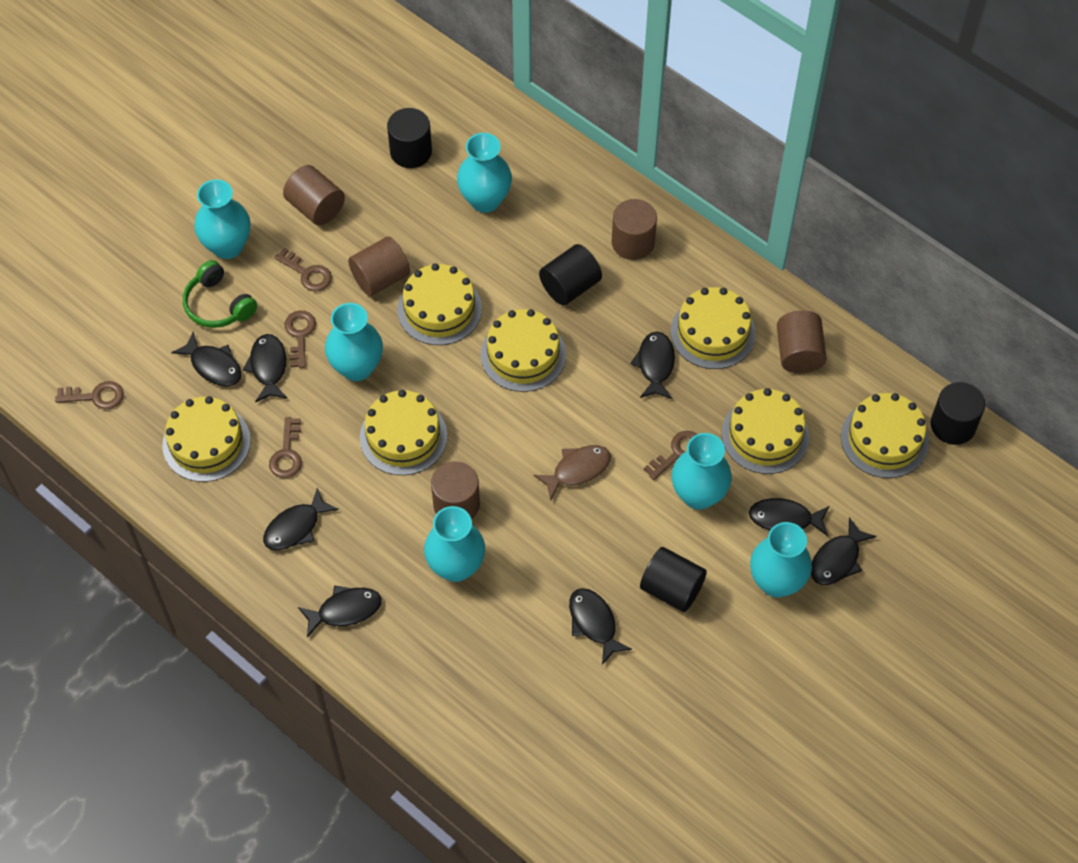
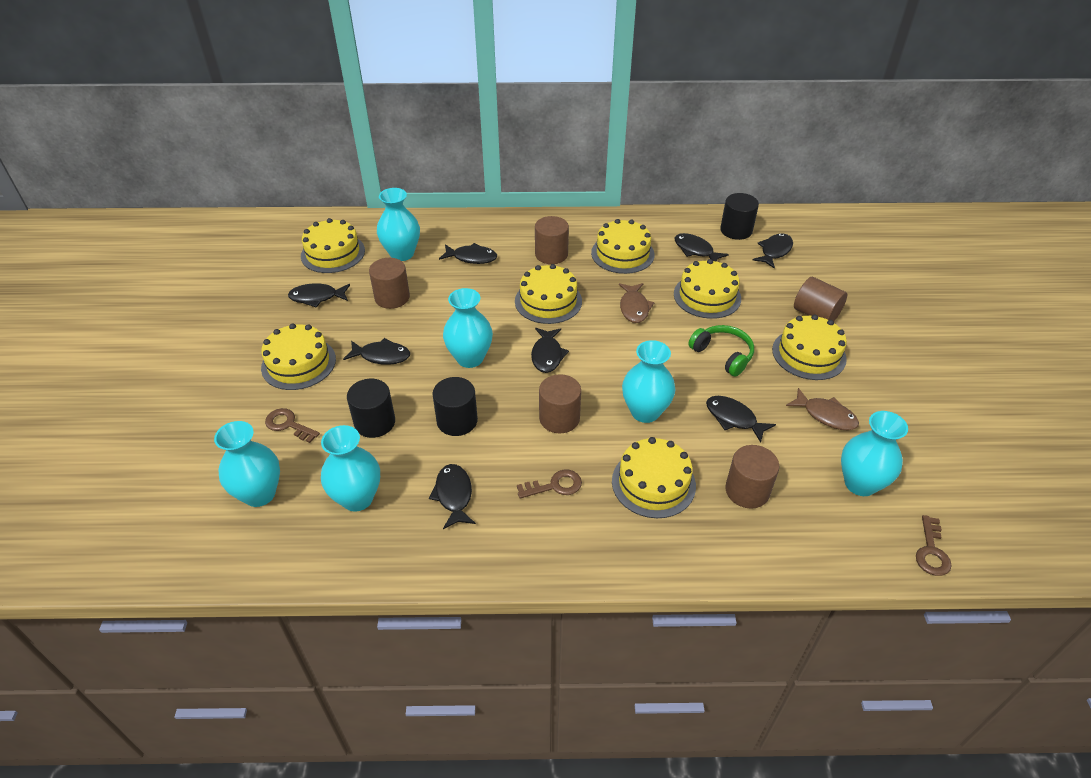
black cylinder: 4 -> 3
brown fish: 1 -> 2
brown key: 5 -> 3

